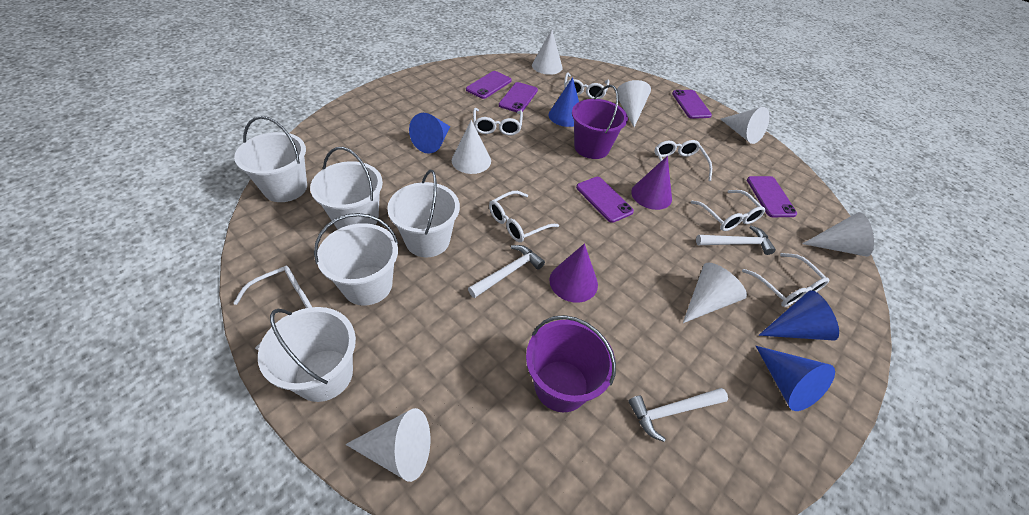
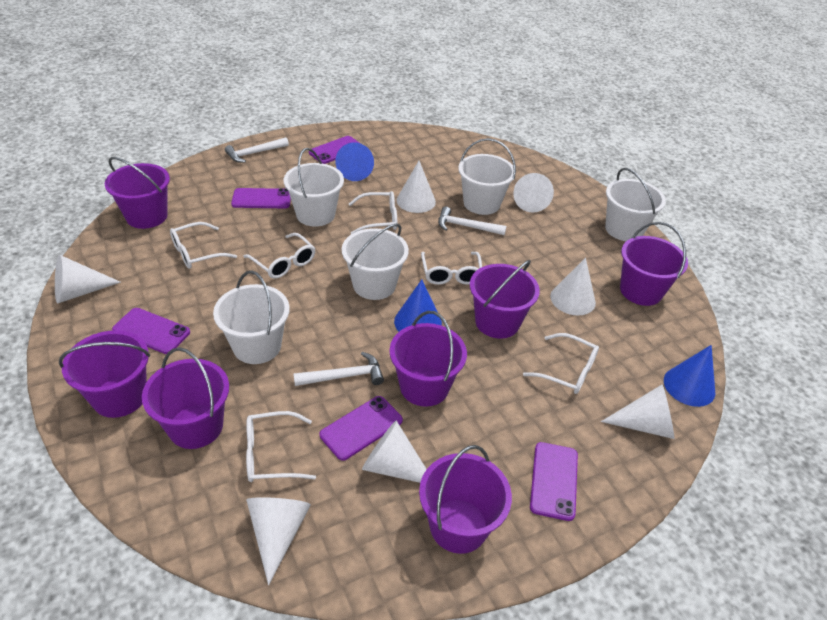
blue cone: 4 -> 3
purple bucket: 2 -> 7
purple cone: 2 -> 0
white glasses: 7 -> 6

